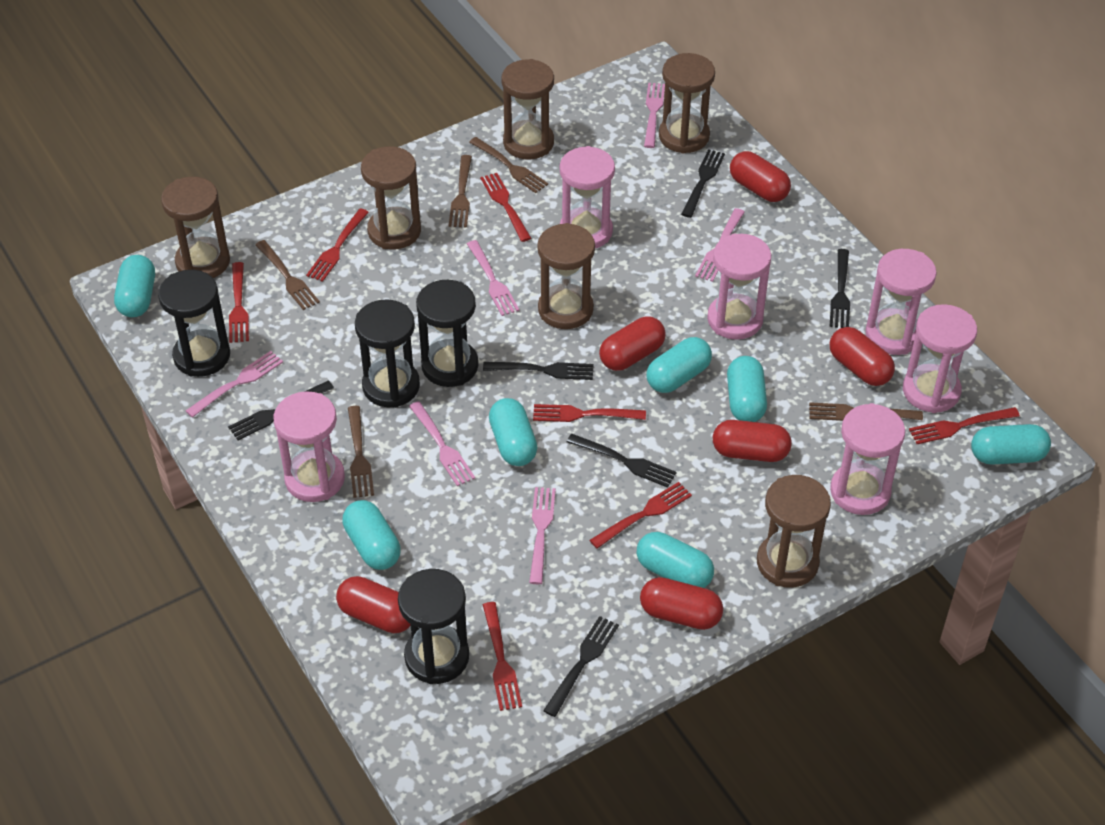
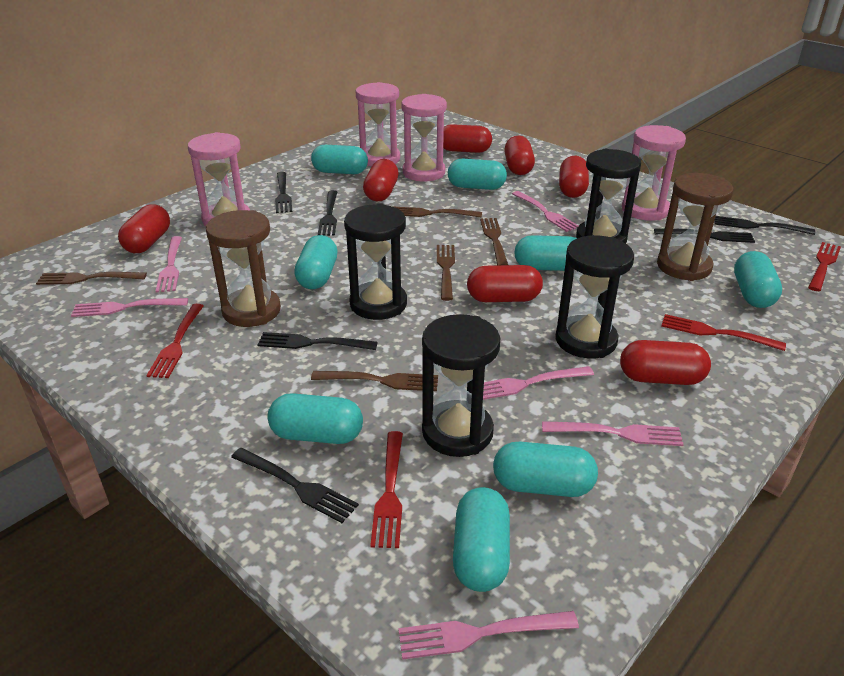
brown hourglass: 6 -> 2
pink hourglass: 6 -> 4
red capsule: 6 -> 7
red fork: 7 -> 4
turquoise capsule: 7 -> 8

